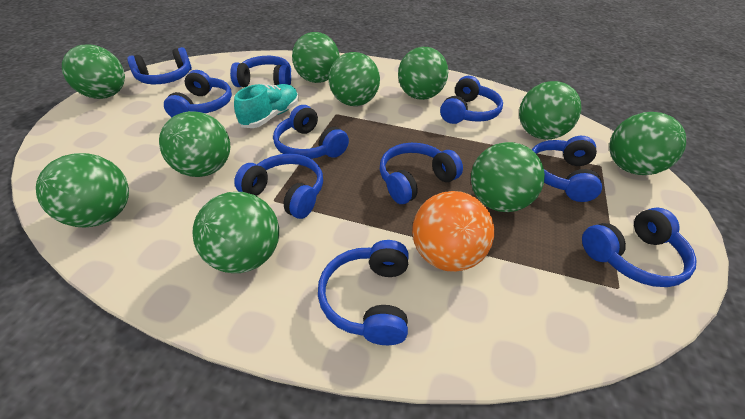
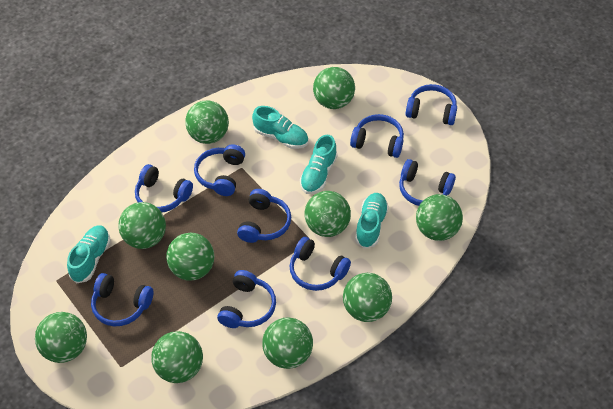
blue headphones: 10 -> 9
orange ball: 1 -> 0
turquoise shoe: 1 -> 4

